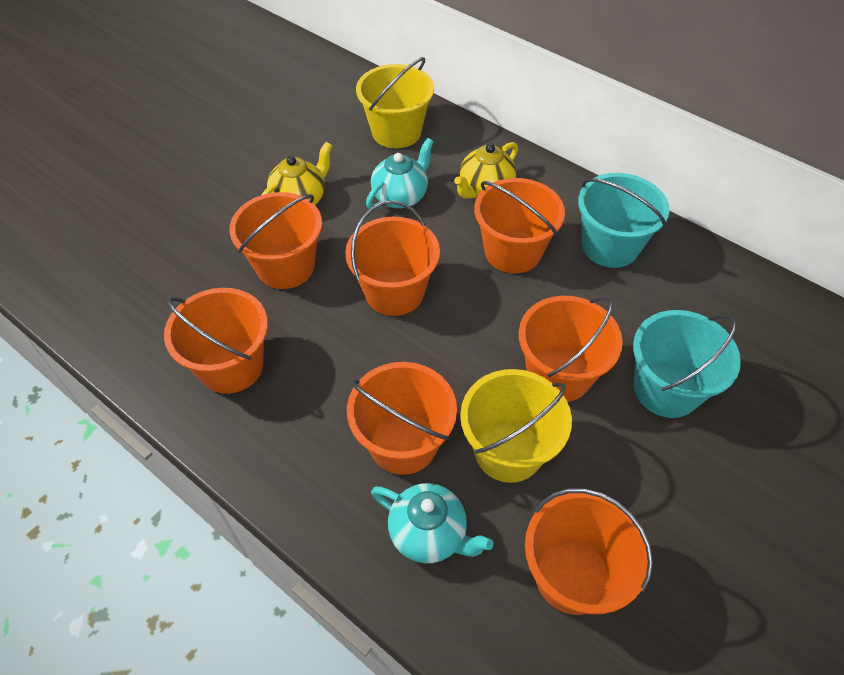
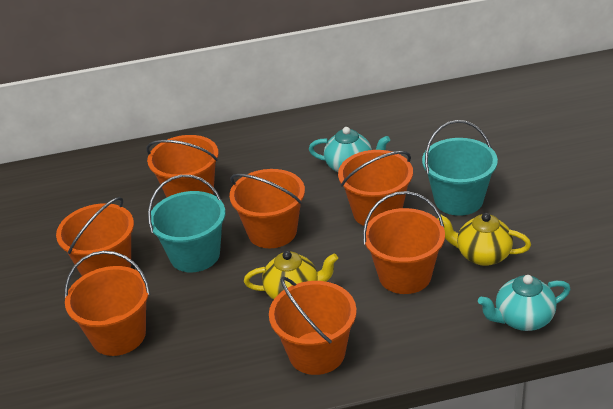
yellow bucket: 2 -> 0

